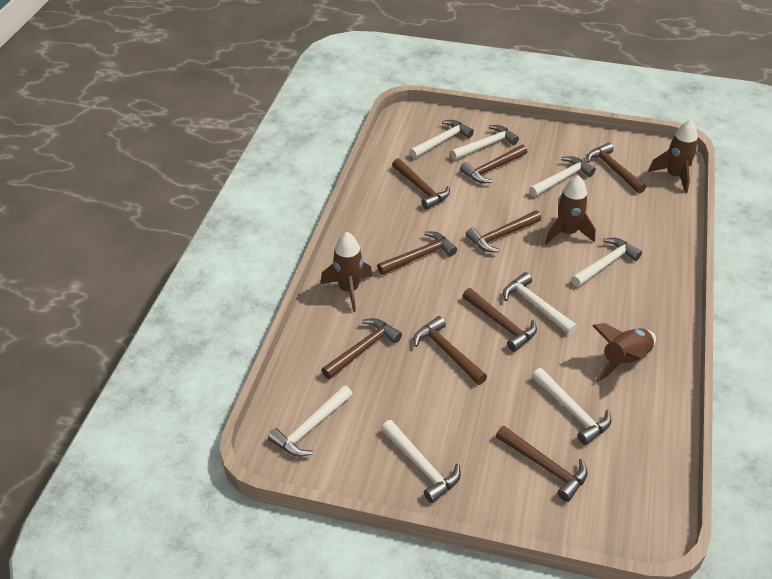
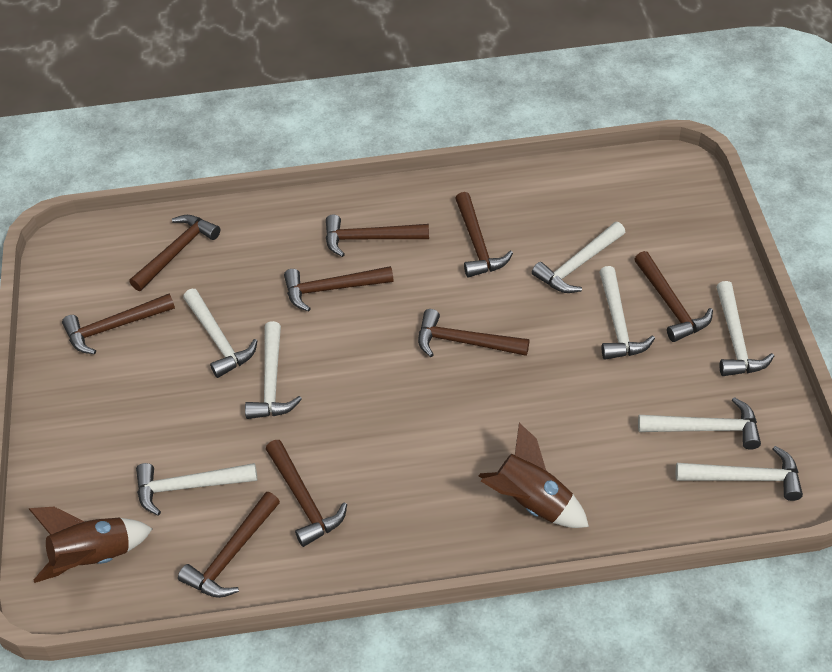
brown rocket: 4 -> 2

